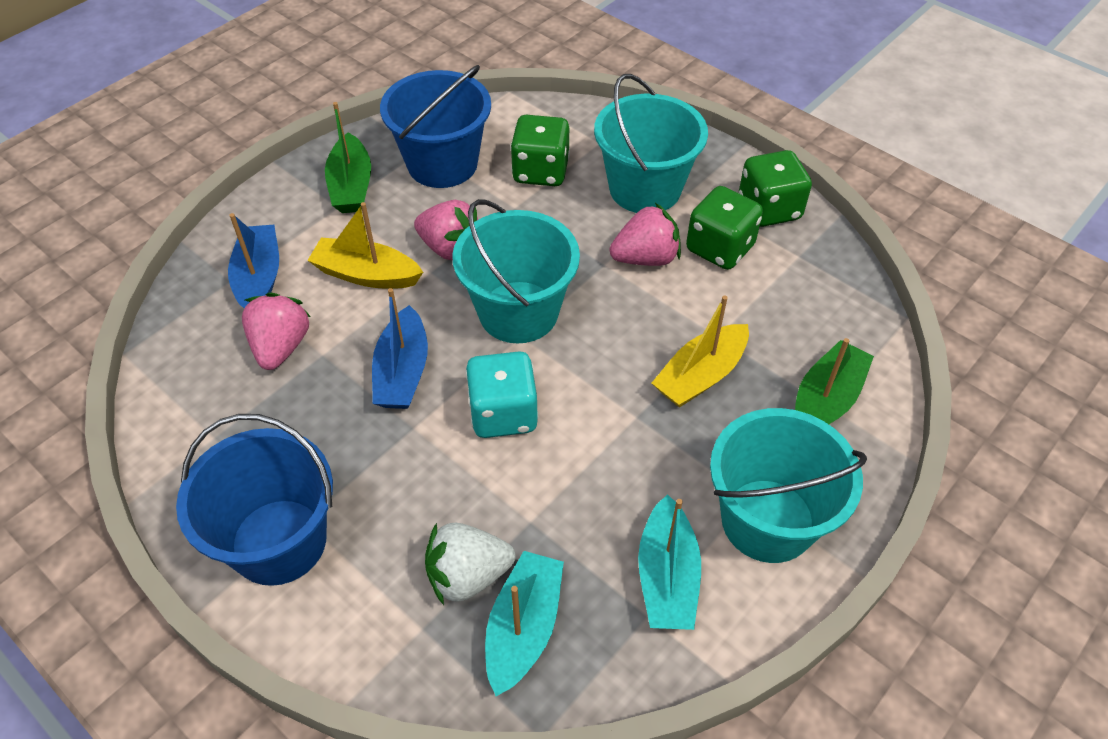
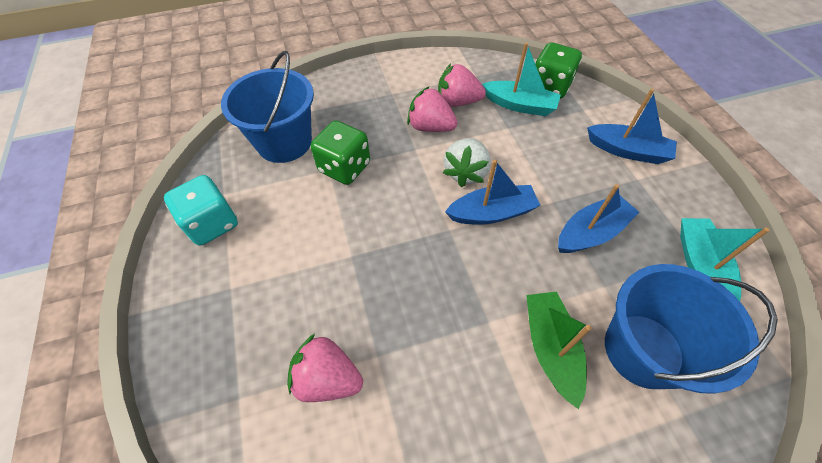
blue boat: 2 -> 3
green boat: 2 -> 1
green dice: 3 -> 2
turquoise bucket: 3 -> 0
yellow boat: 2 -> 0

